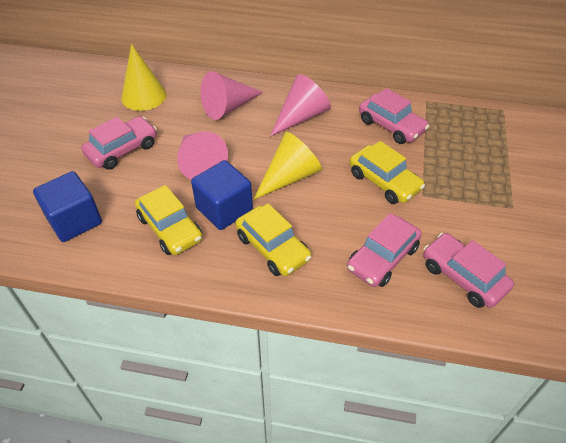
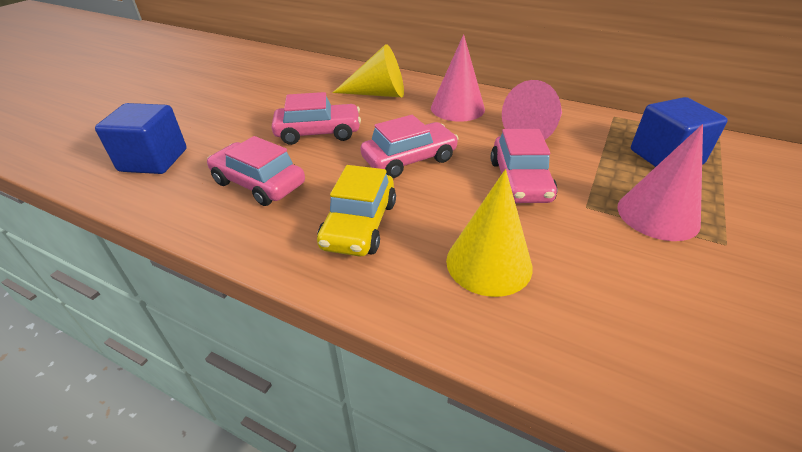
yellow car: 3 -> 1

